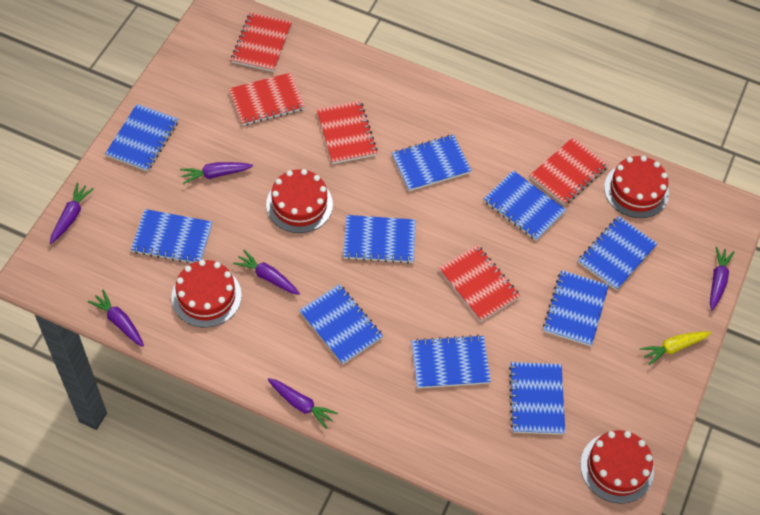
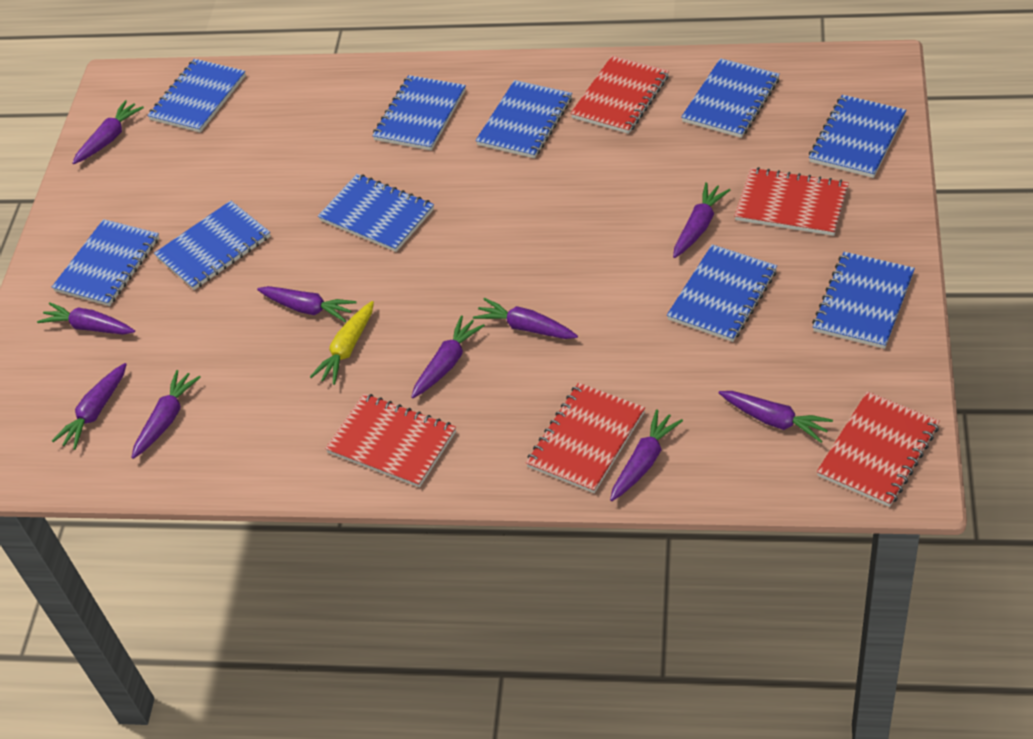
purple carrot: 6 -> 10
red cake: 4 -> 0

